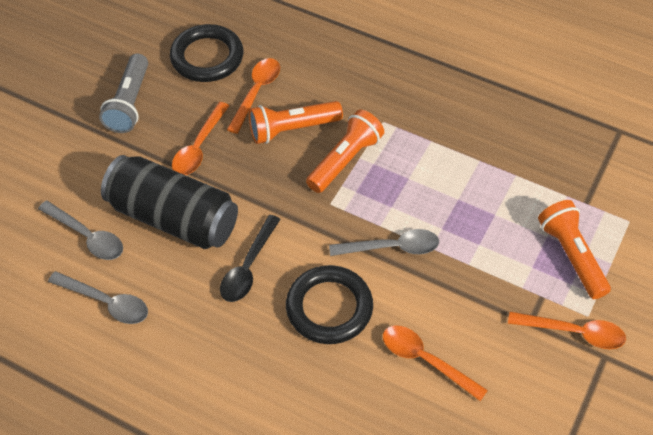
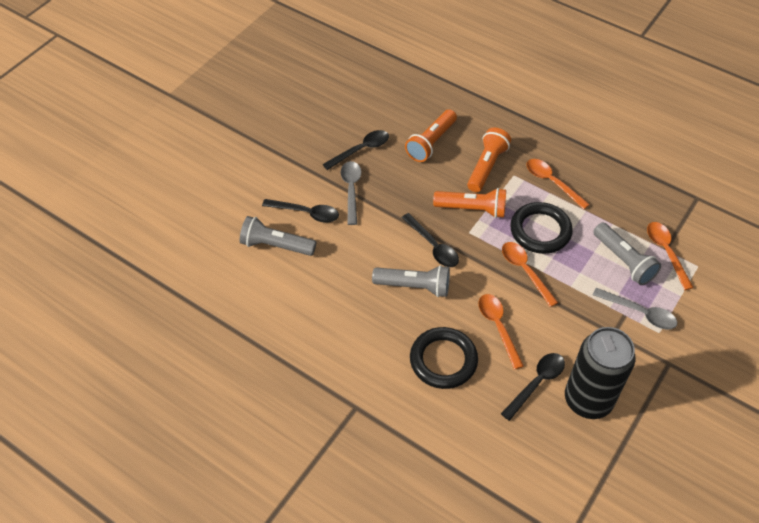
black spoon: 1 -> 4
grey flashlight: 1 -> 3
grey spoon: 3 -> 2

